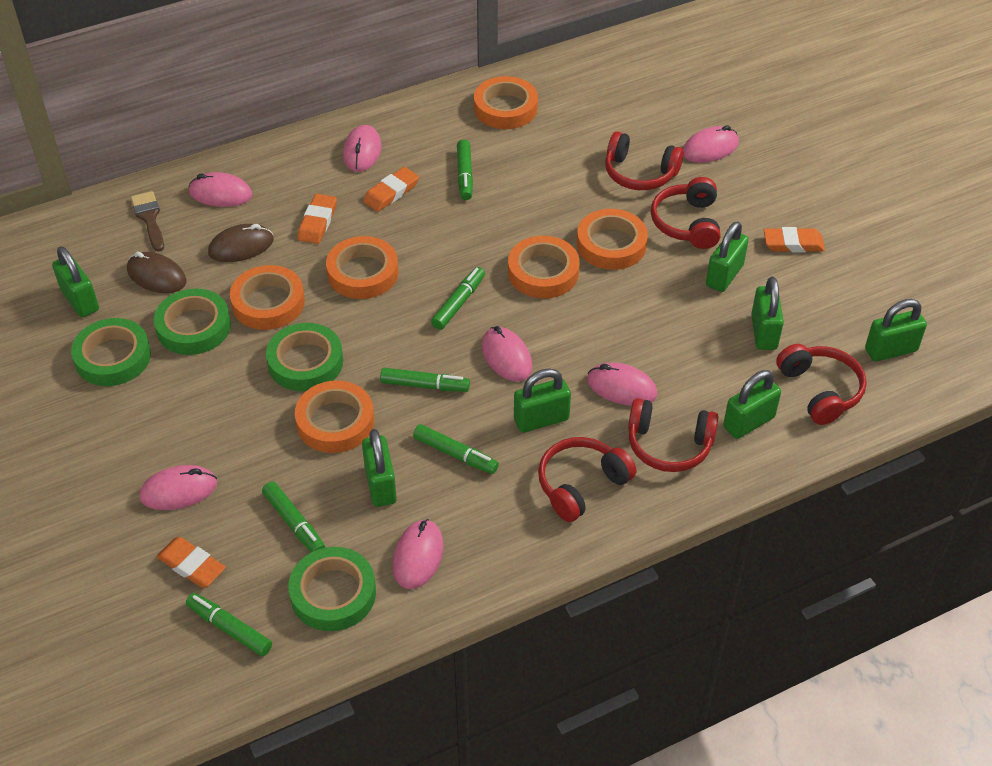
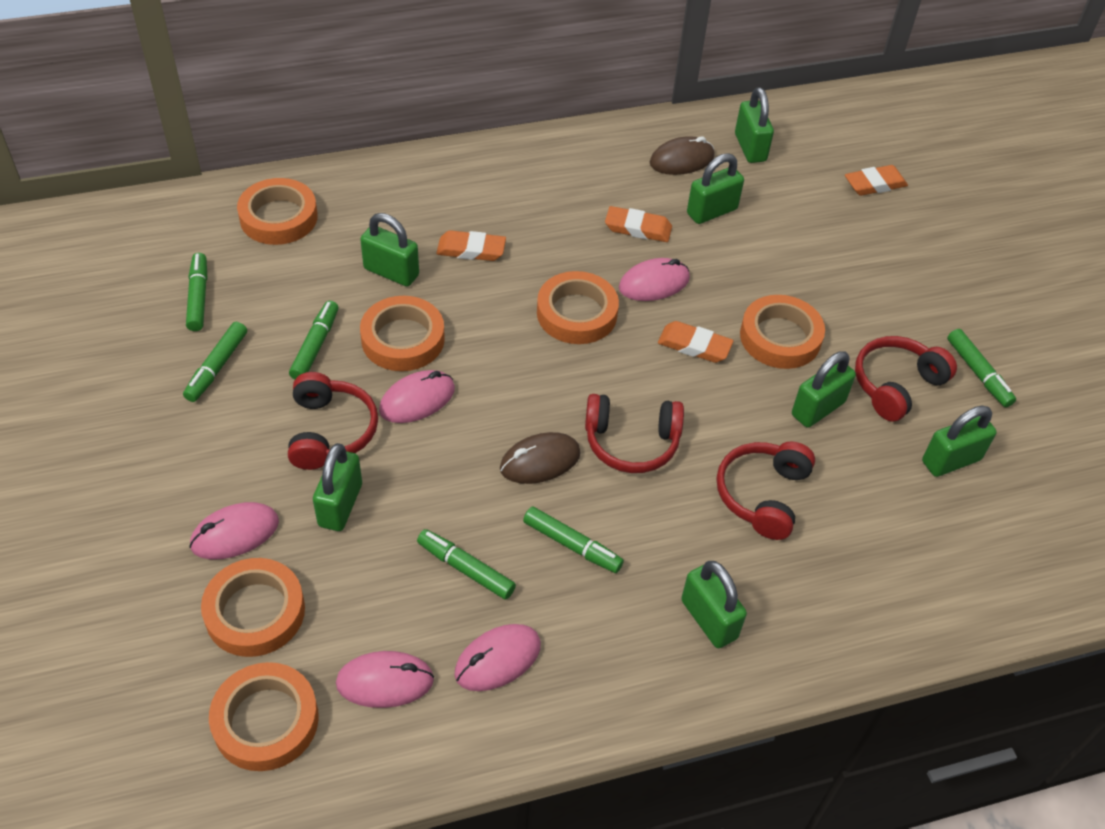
brown brush: 1 -> 0
green tape: 4 -> 0
pink mouse: 7 -> 5
red headphones: 5 -> 4

